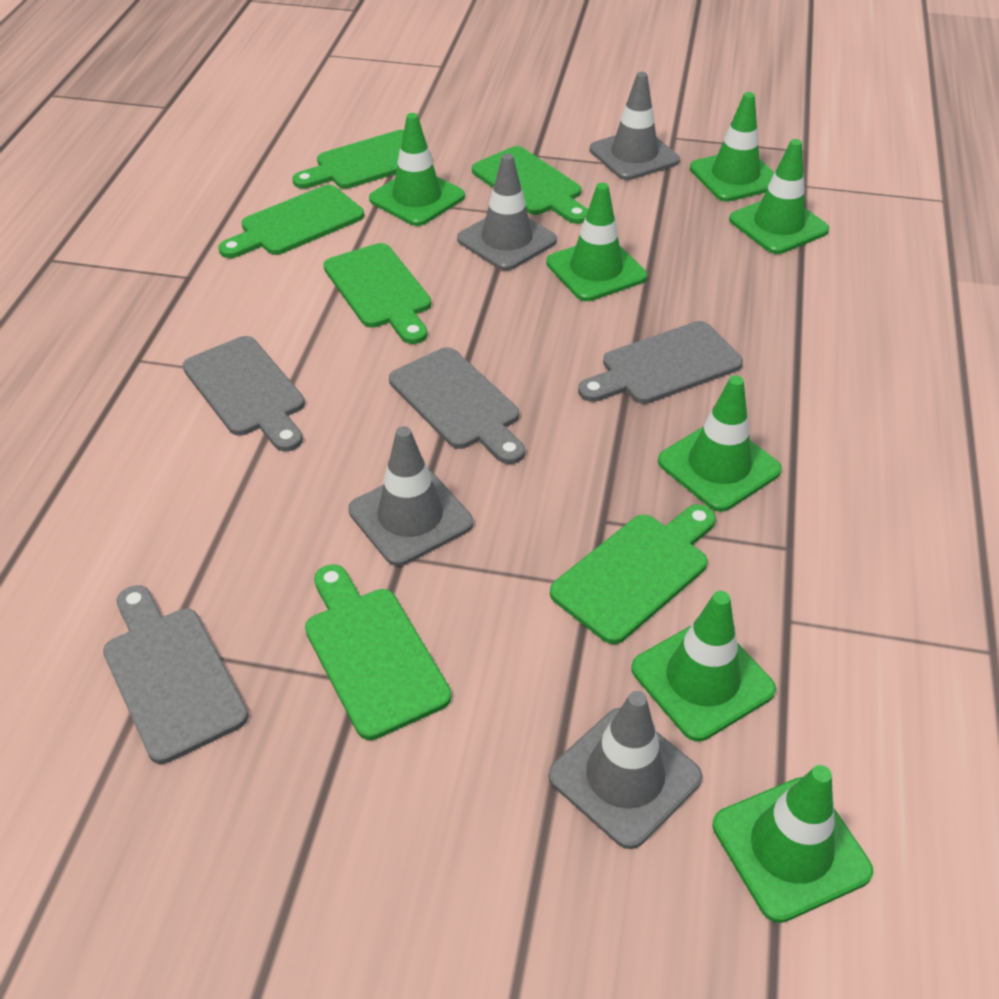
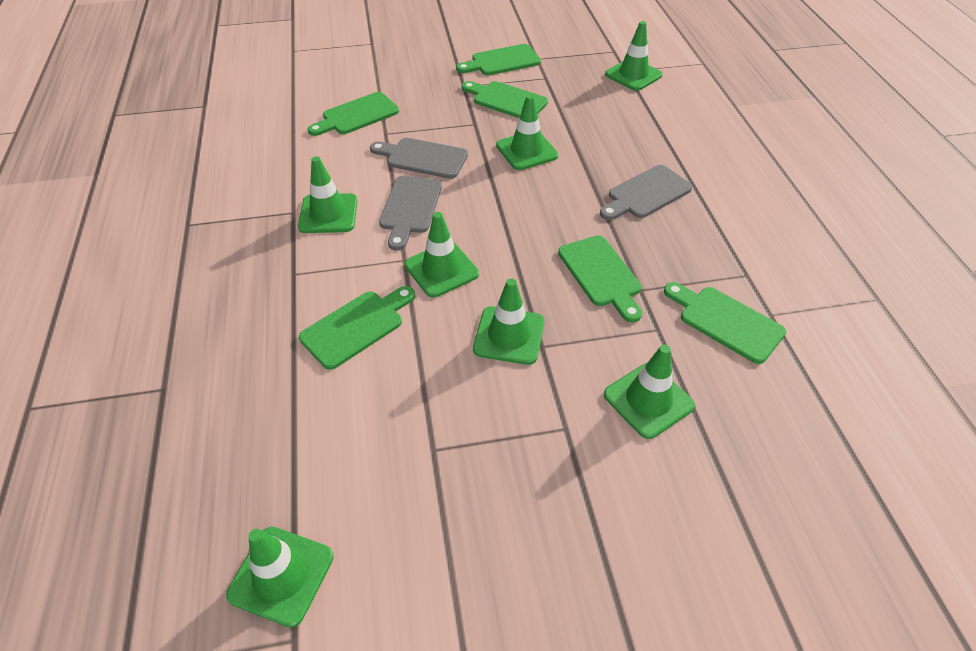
grey cutting board: 4 -> 3
grey traffic cone: 4 -> 0

